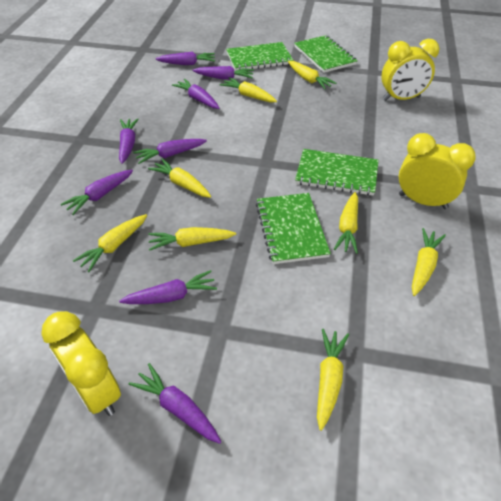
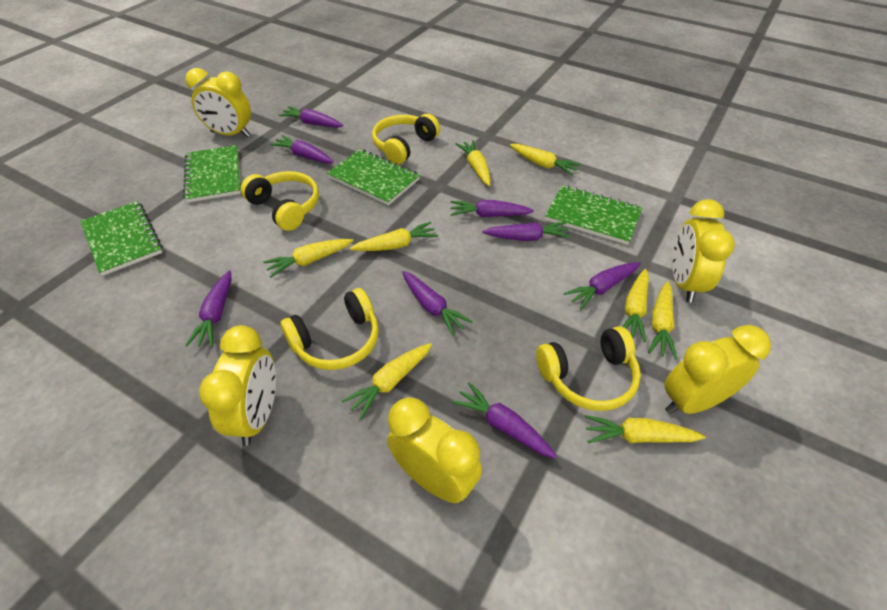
yellow clock: 3 -> 5
yellow headphones: 0 -> 4

